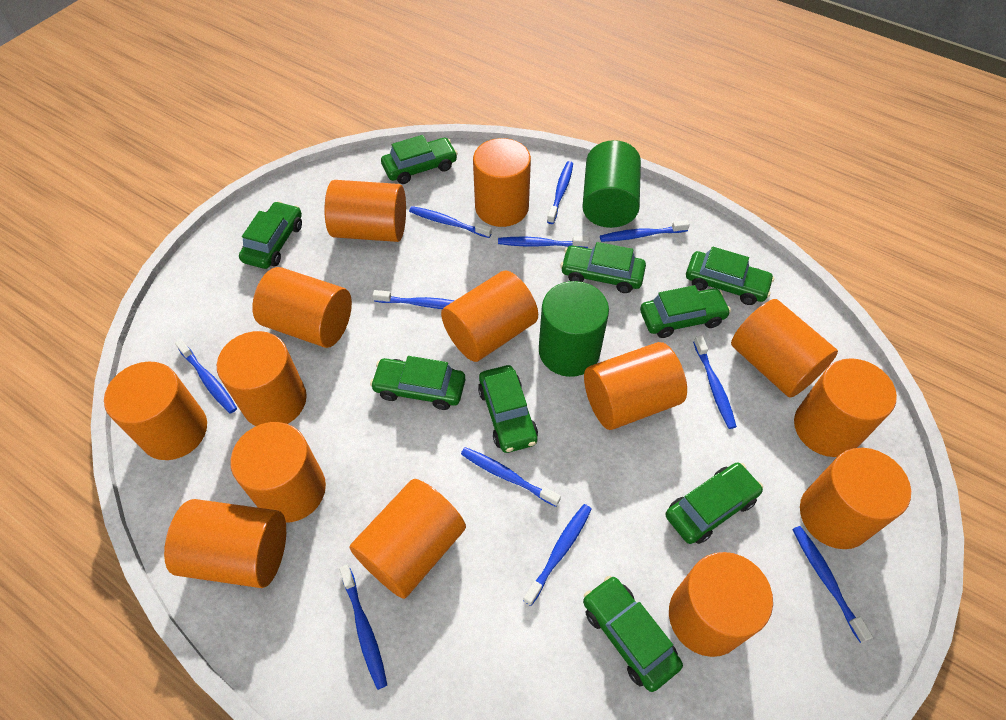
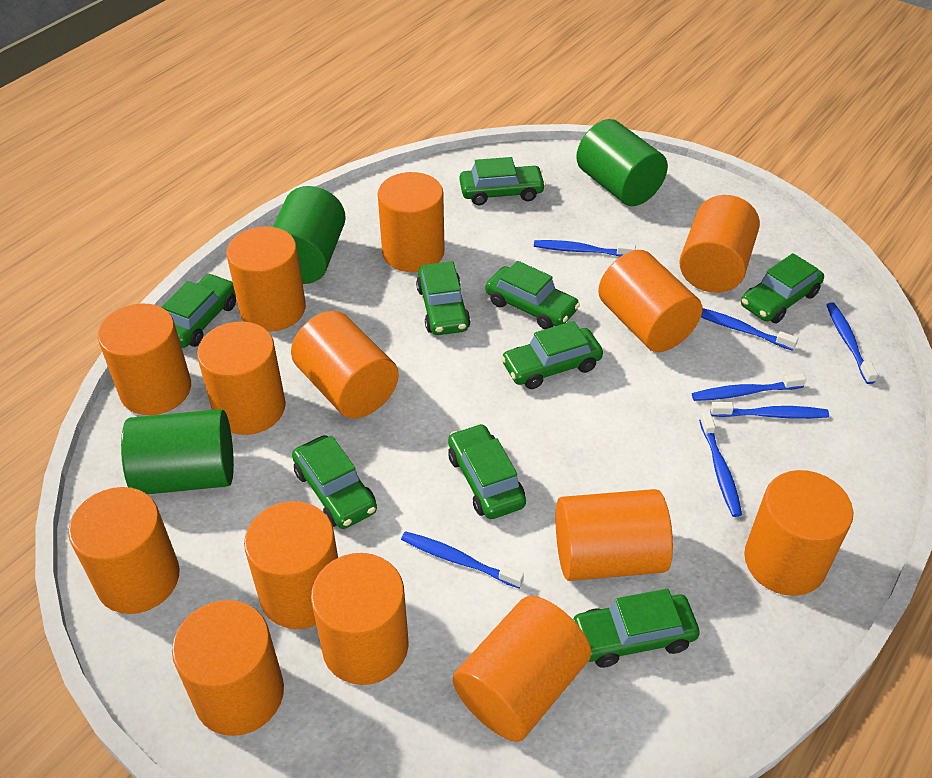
blue toothbrush: 11 -> 7
green cylinder: 2 -> 3

